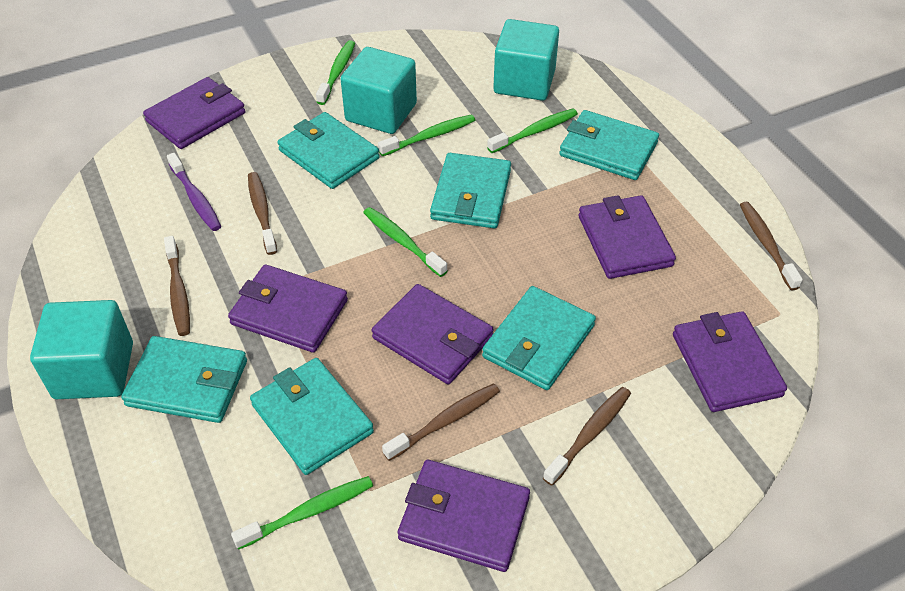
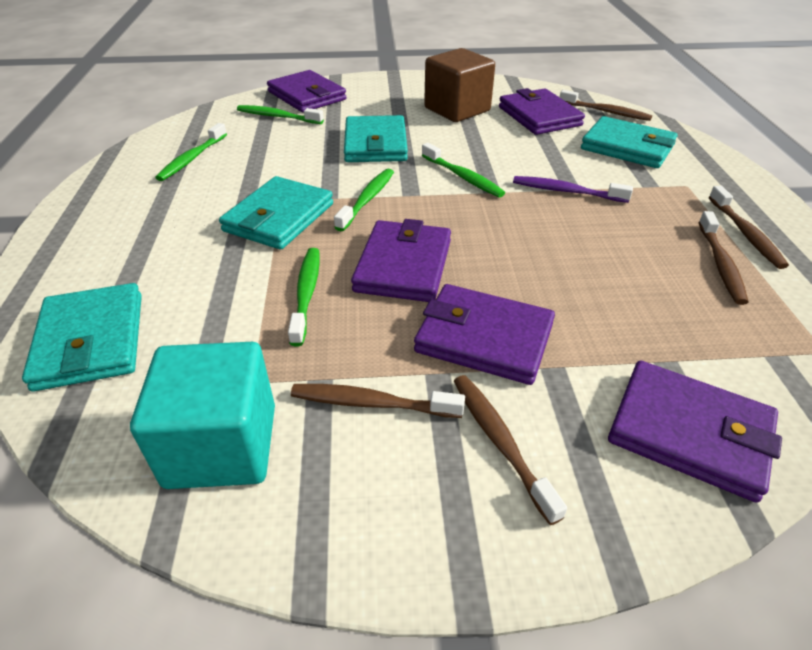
brown cube: 0 -> 1
purple wallet: 6 -> 5
turquoise cube: 3 -> 1
turquoise wallet: 6 -> 4

